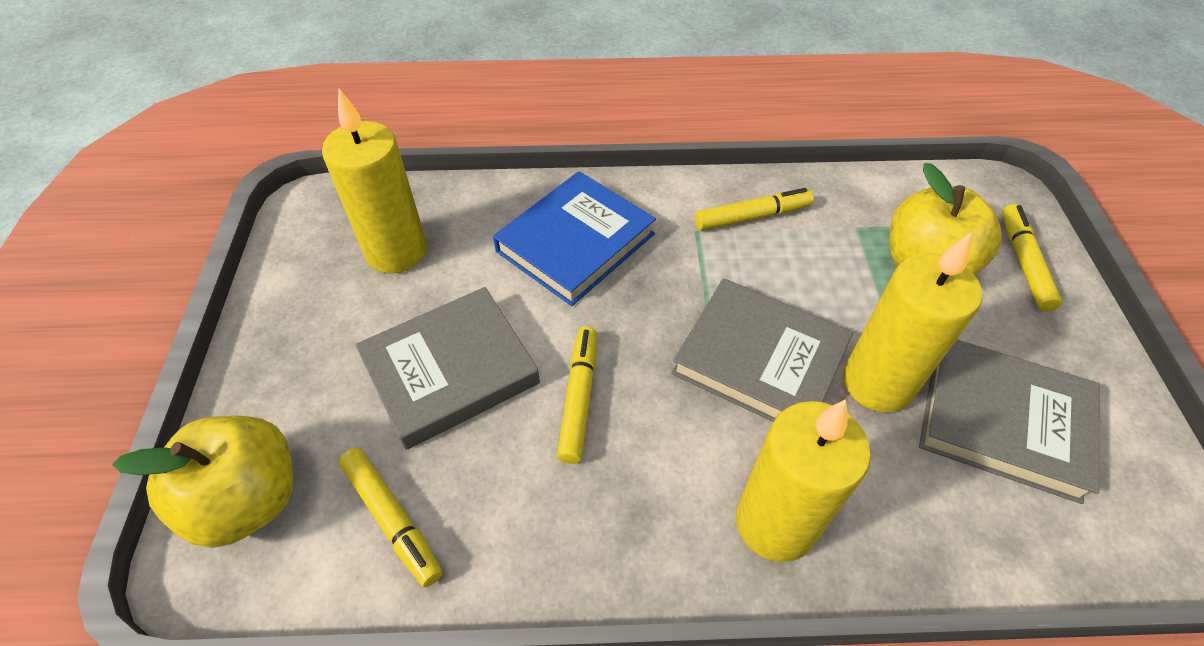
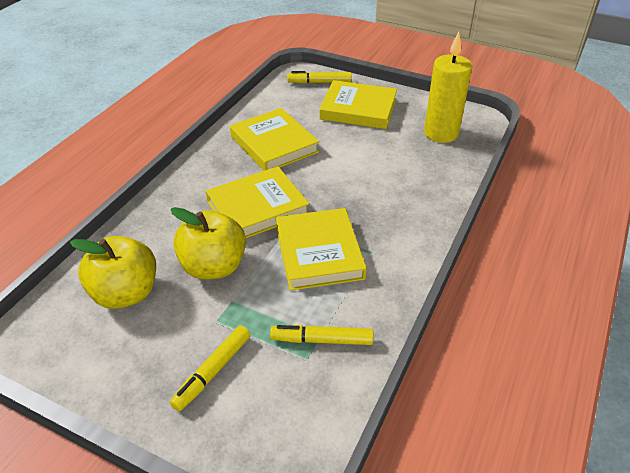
blue book: 1 -> 0
grey book: 3 -> 0
yellow book: 0 -> 4
yellow candle: 3 -> 1
yellow marker: 4 -> 3

